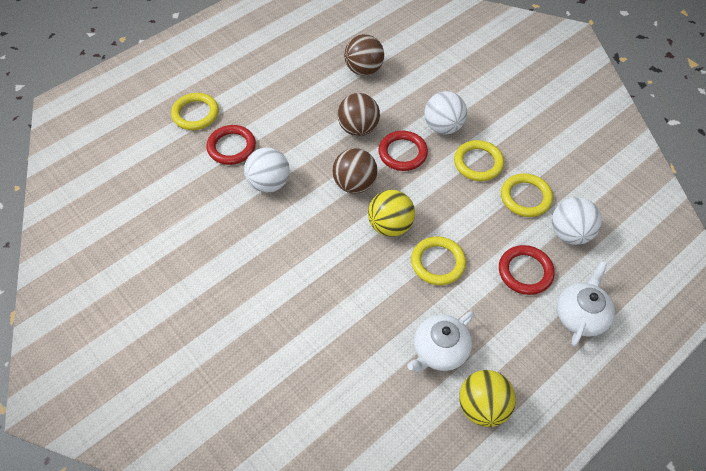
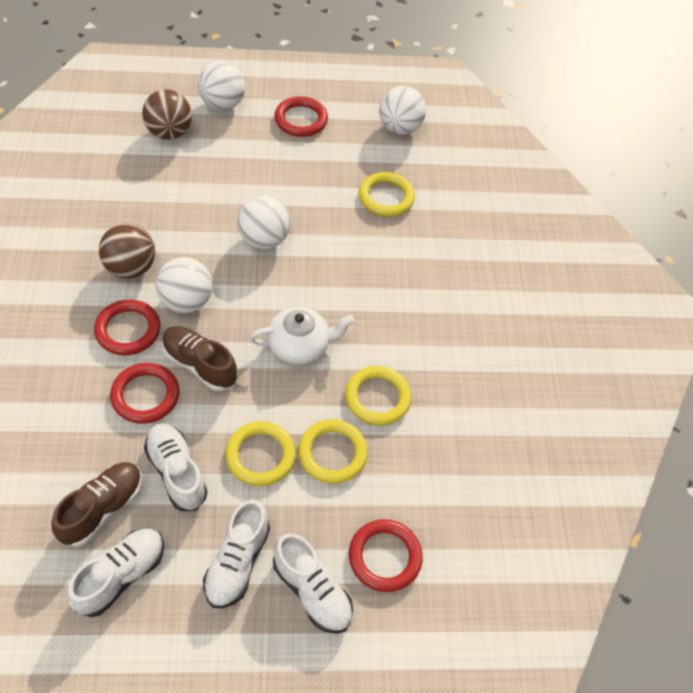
brown ball: 3 -> 2
brown shoe: 0 -> 2
red ring: 3 -> 4
white ball: 3 -> 4
white shoe: 0 -> 4
white teapot: 2 -> 1
yellow ball: 2 -> 0

